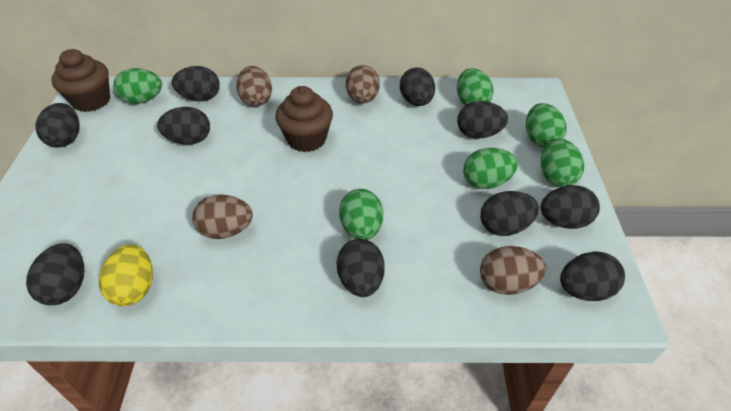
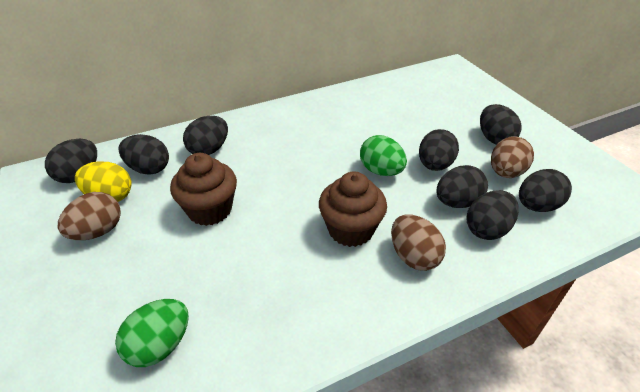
black egg: 10 -> 8
brown egg: 4 -> 3
green egg: 6 -> 2

